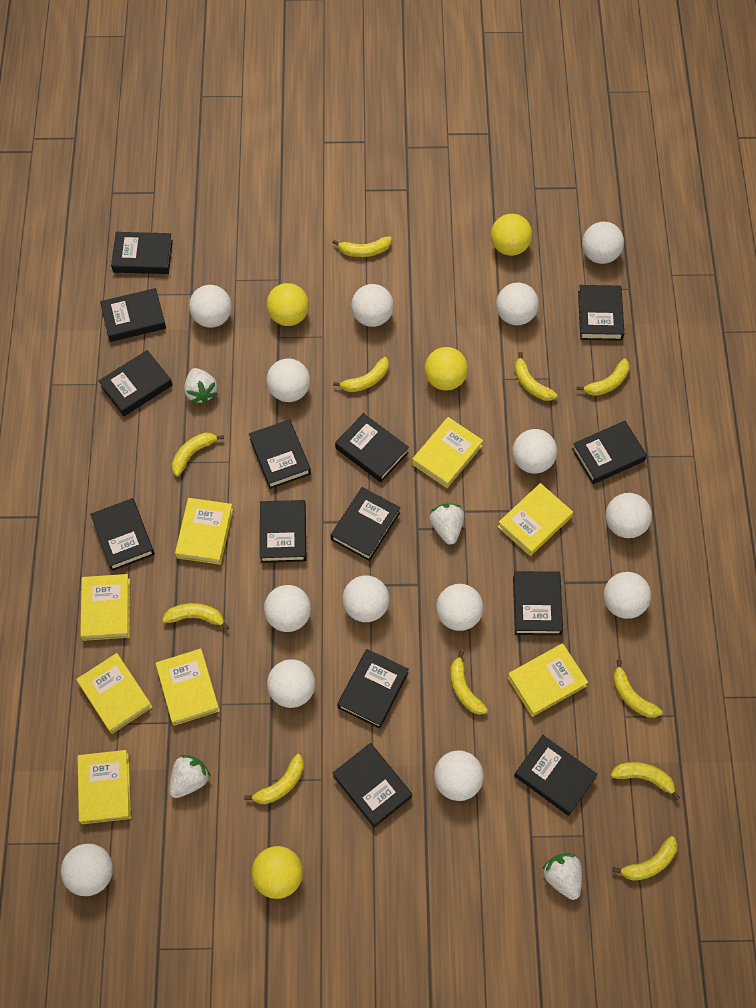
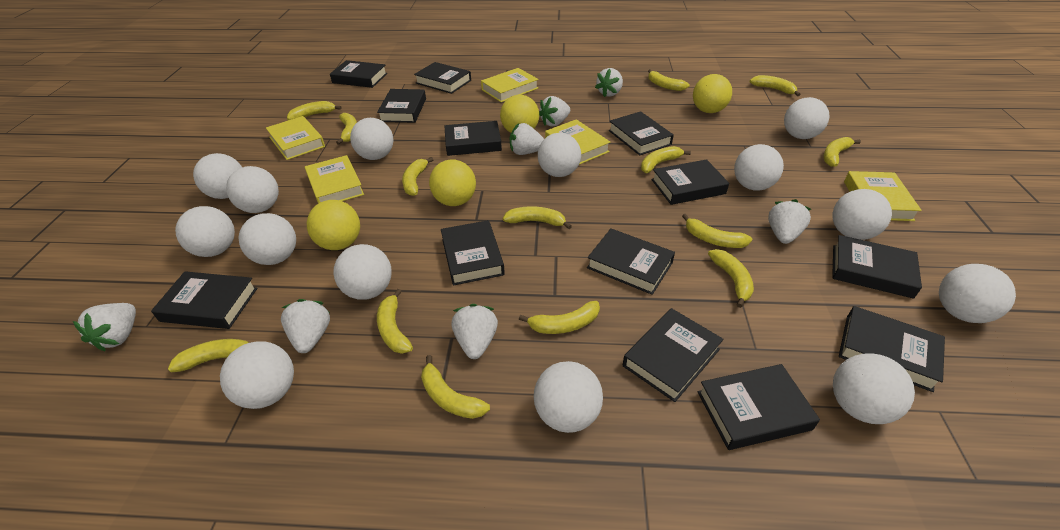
black book: 14 -> 13
white strawberry: 4 -> 7
yellow banana: 11 -> 14
yellow book: 8 -> 5

